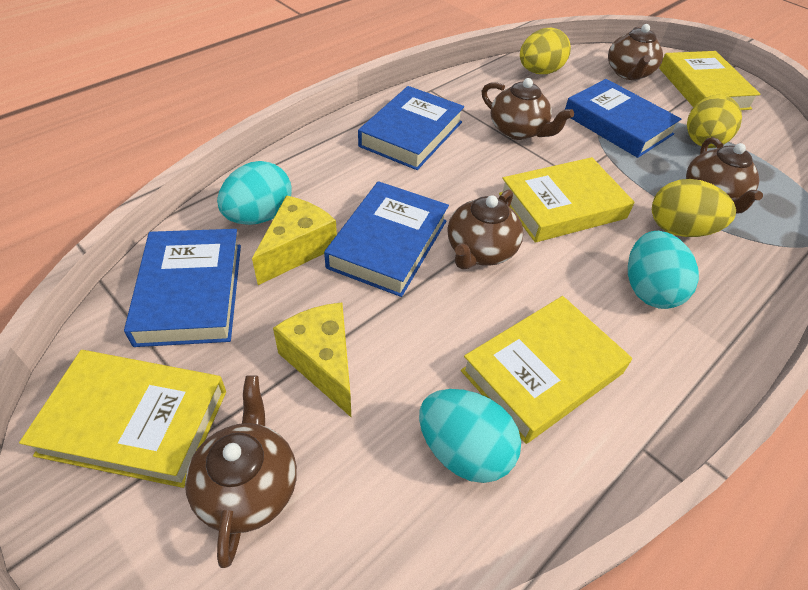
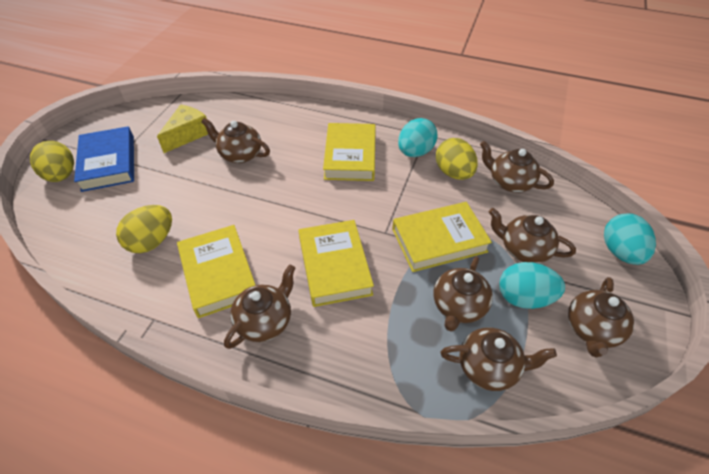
blue book: 4 -> 1
brown teapot: 5 -> 7
yellow cheese: 2 -> 1

